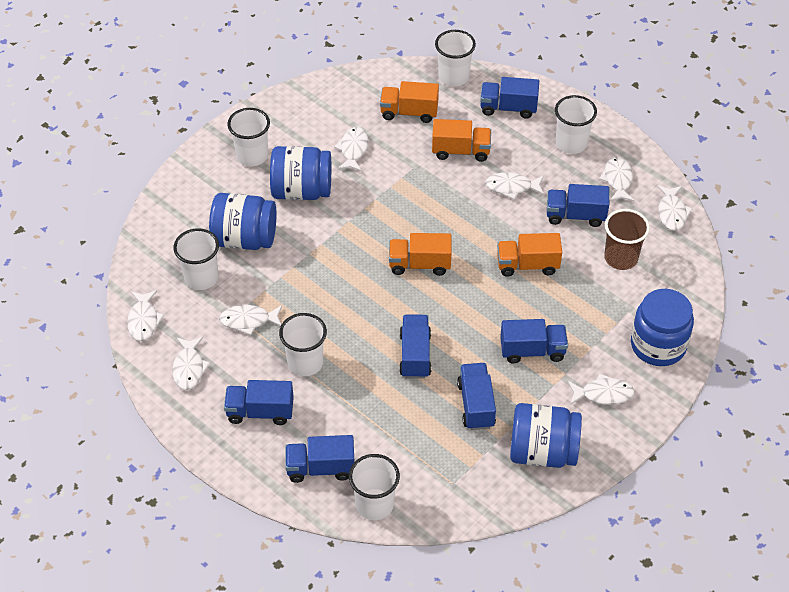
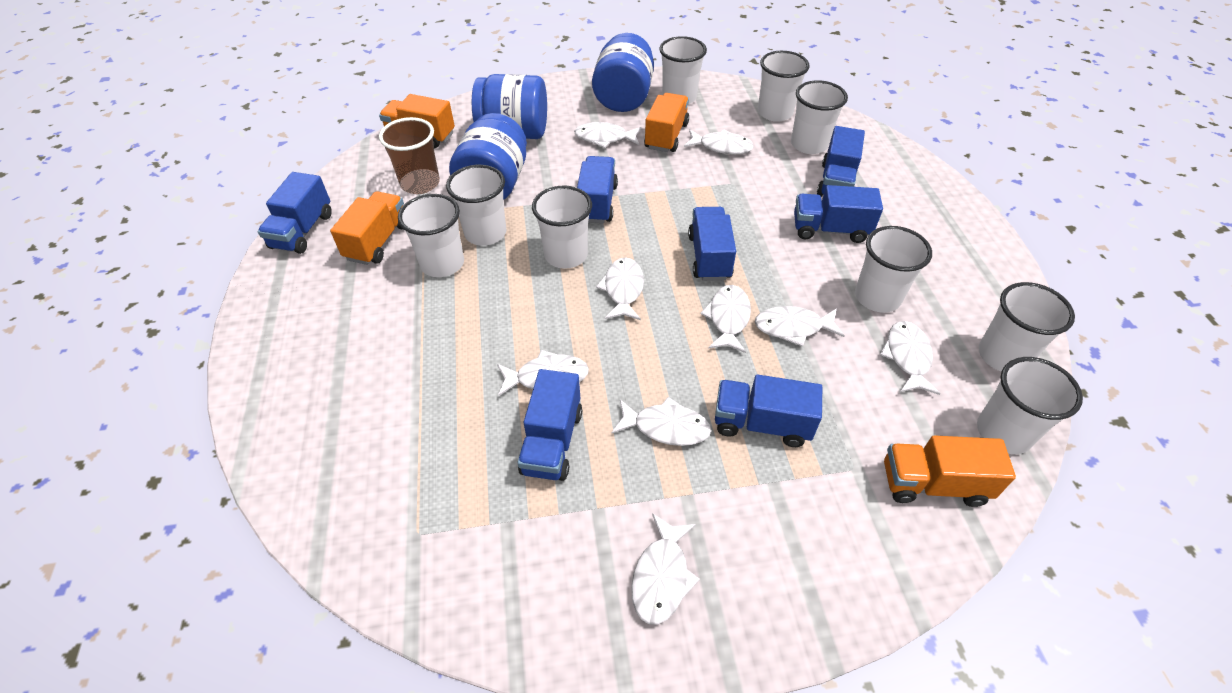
blue jar: 4 -> 3
white cup: 6 -> 9
white fish: 8 -> 9

